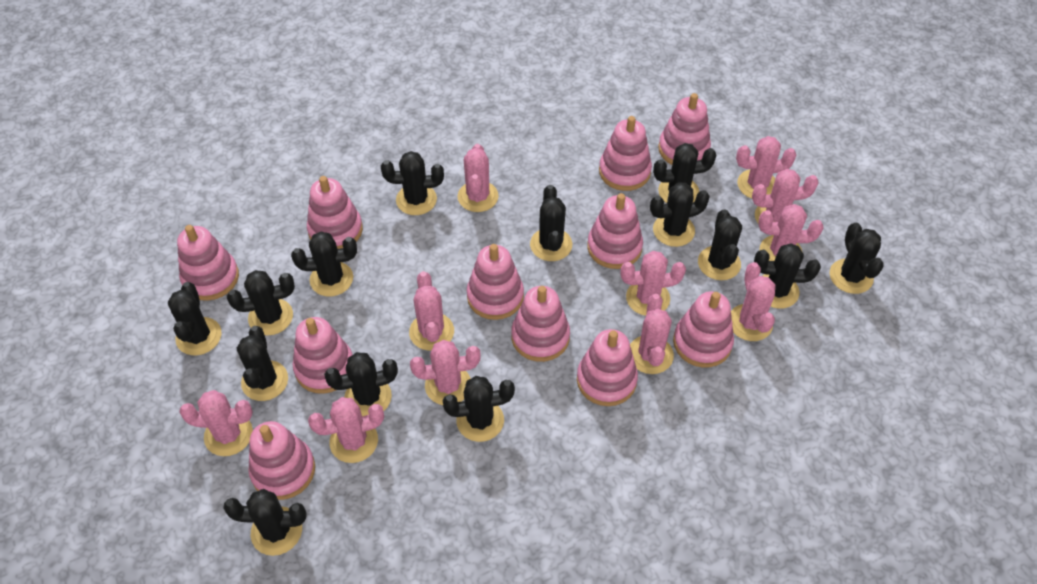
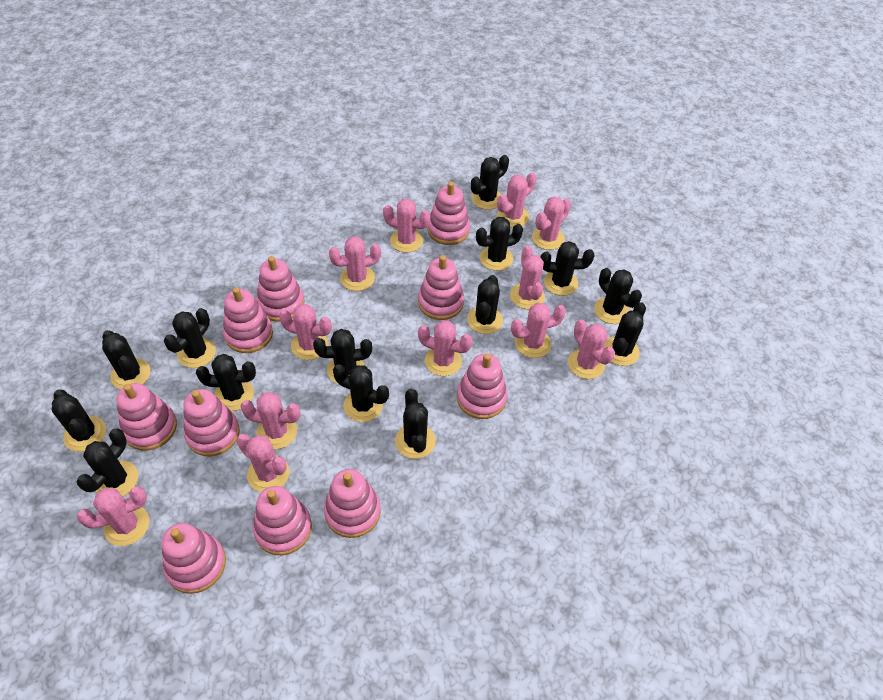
pink cactus: 11 -> 12
pink stacking toy: 11 -> 10

